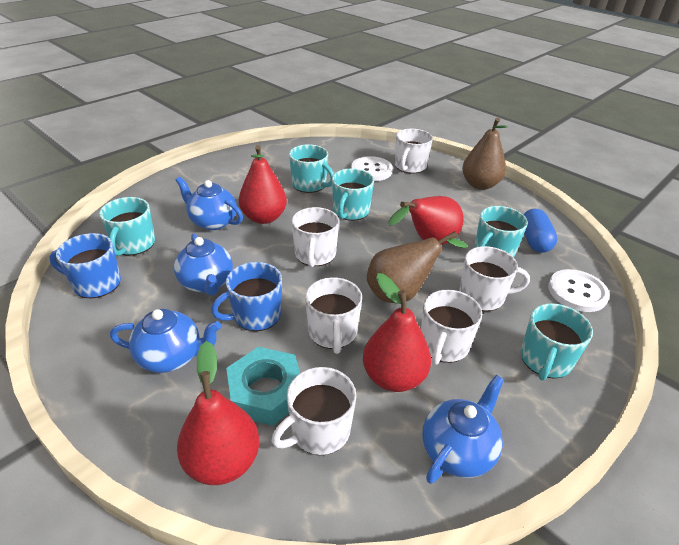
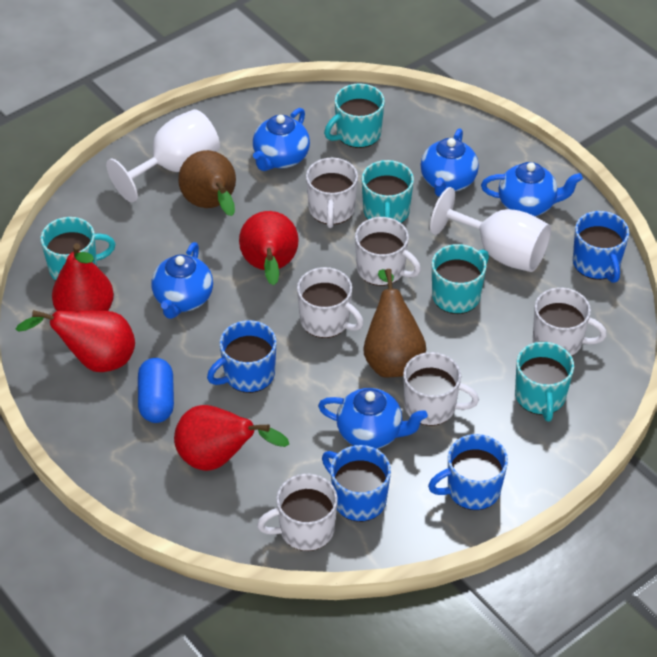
blue mug: 2 -> 4
blue teapot: 4 -> 5
turquoise nut: 1 -> 0
white button: 2 -> 0
white goblet: 0 -> 2

